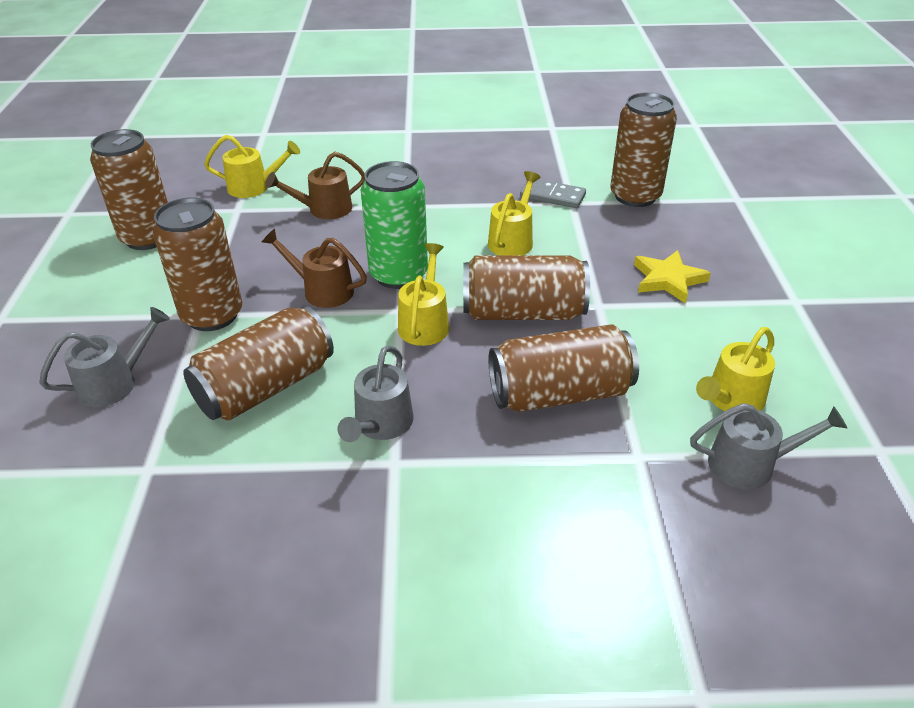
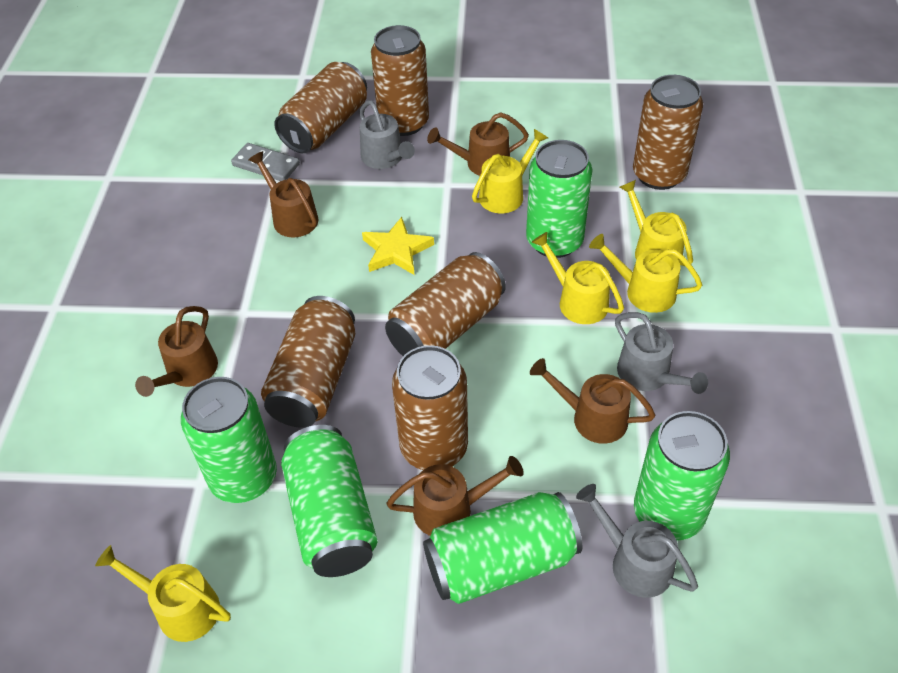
brown watering can: 2 -> 5
green can: 1 -> 5
yellow watering can: 4 -> 5

